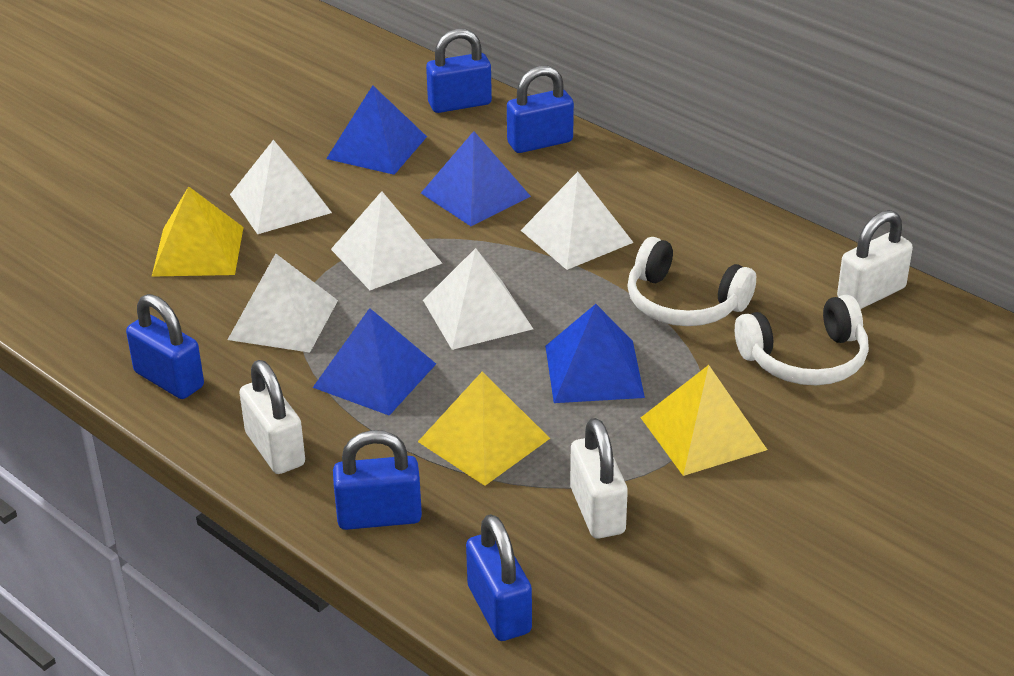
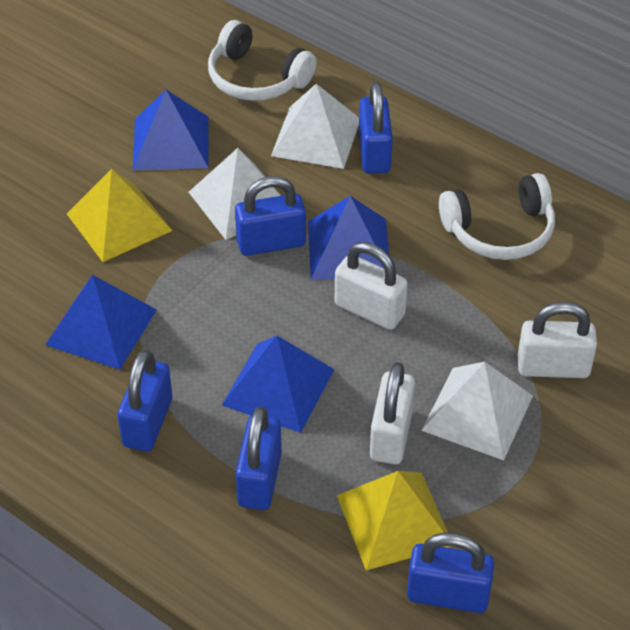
white pyramid: 5 -> 3
yellow pyramid: 3 -> 2

